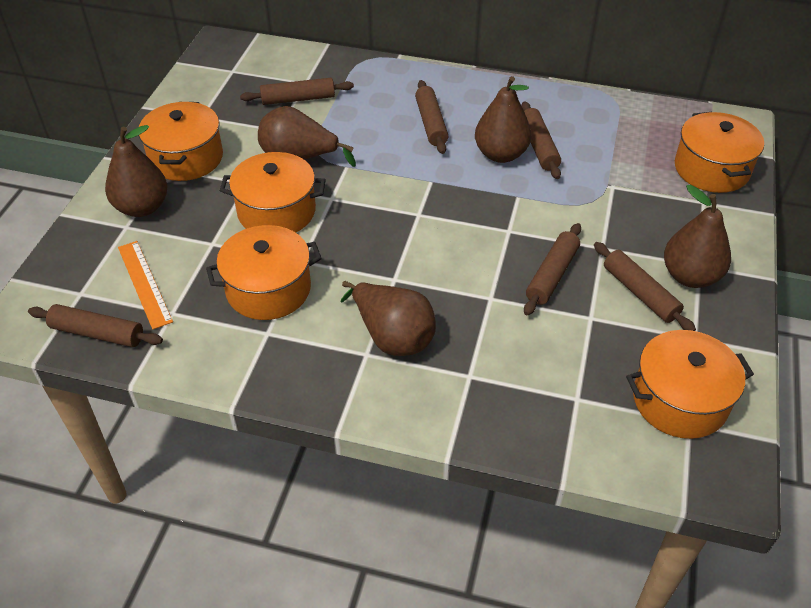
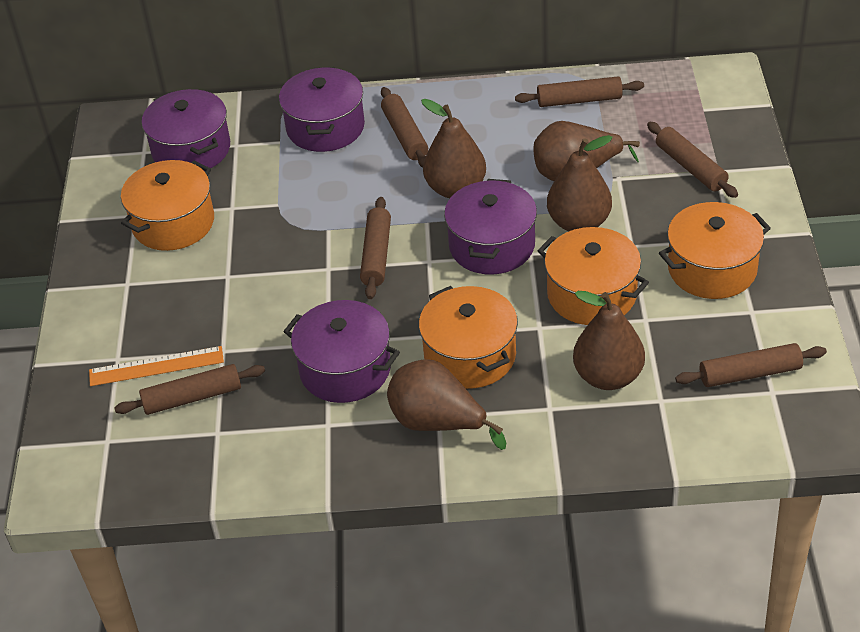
orange pot: 5 -> 4
purple pot: 0 -> 4

